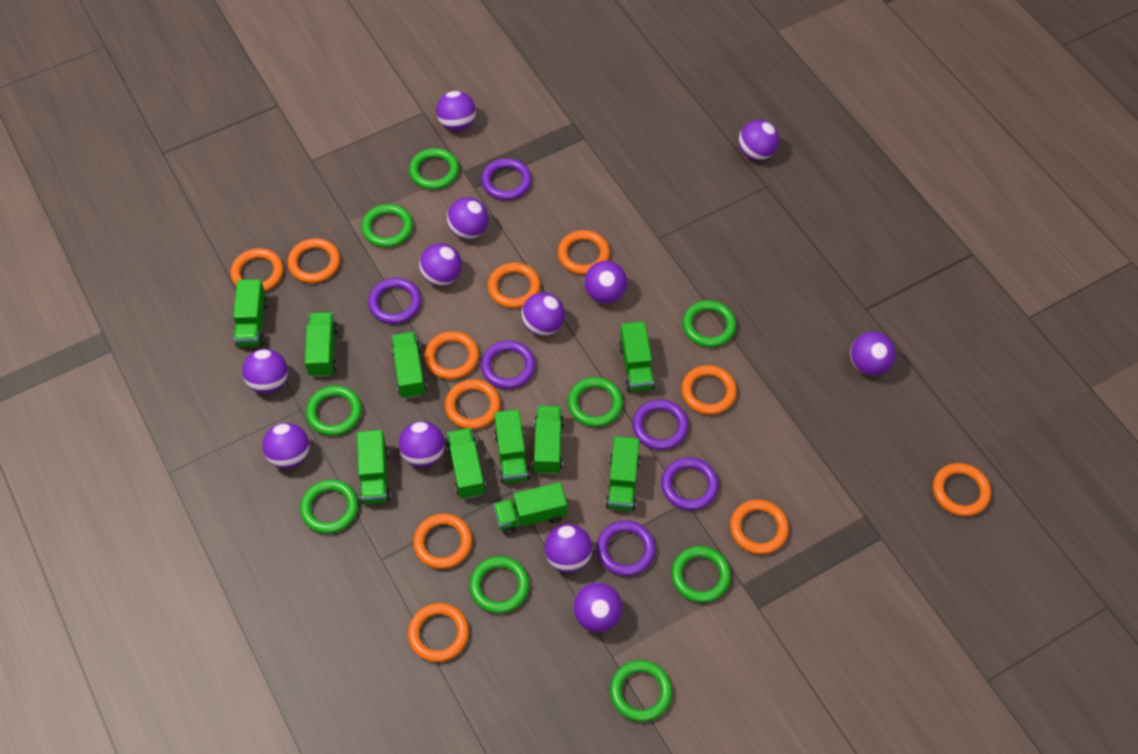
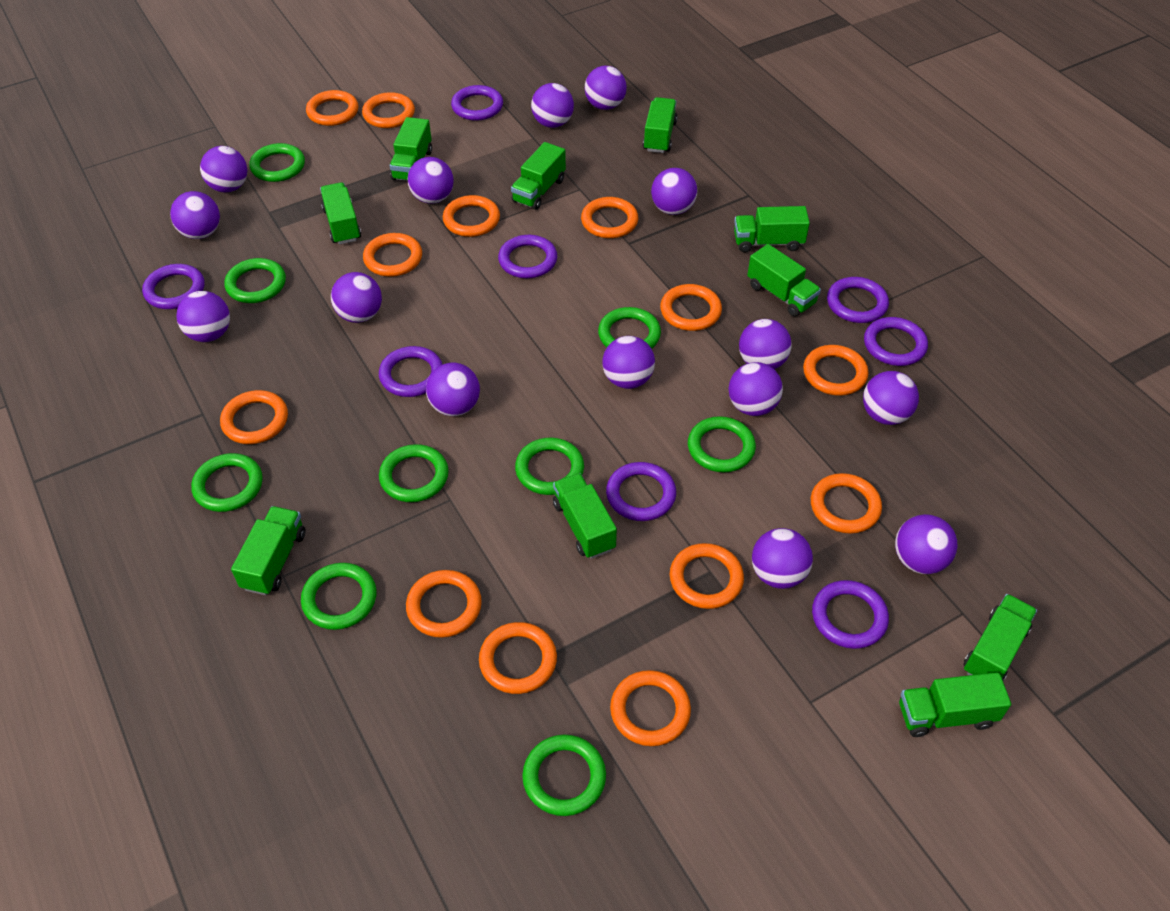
orange ring: 11 -> 13
purple ball: 12 -> 15
purple ring: 6 -> 8

